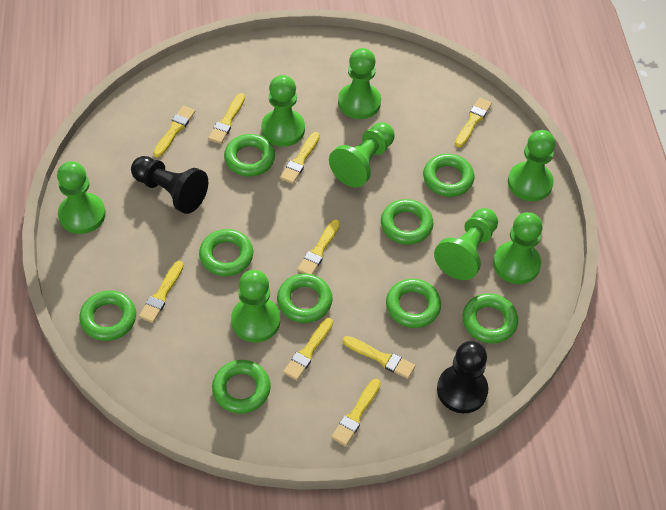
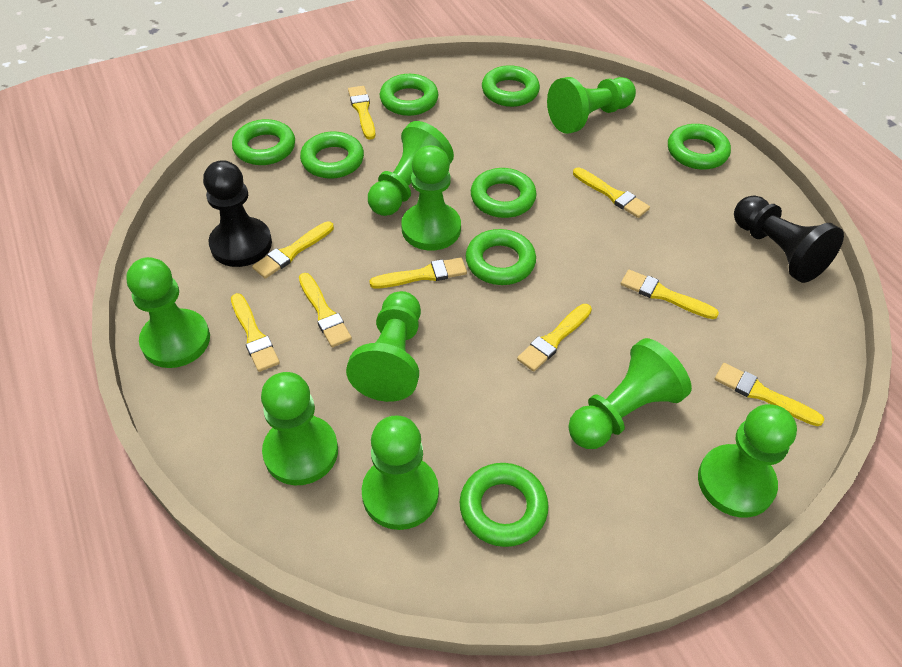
green pawn: 8 -> 9
green ring: 9 -> 8

